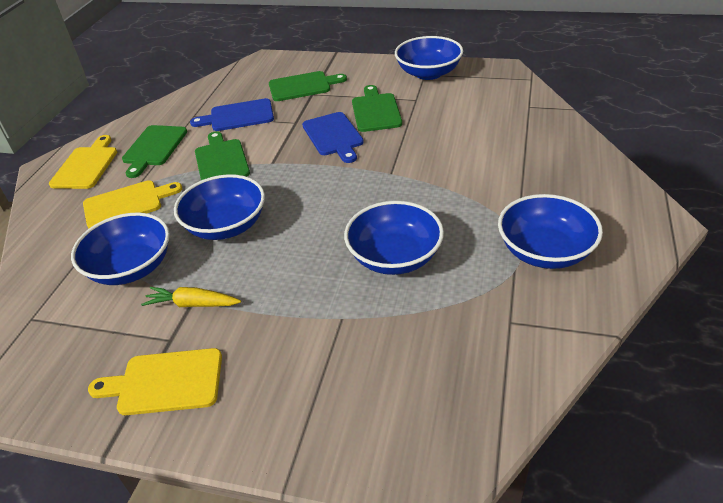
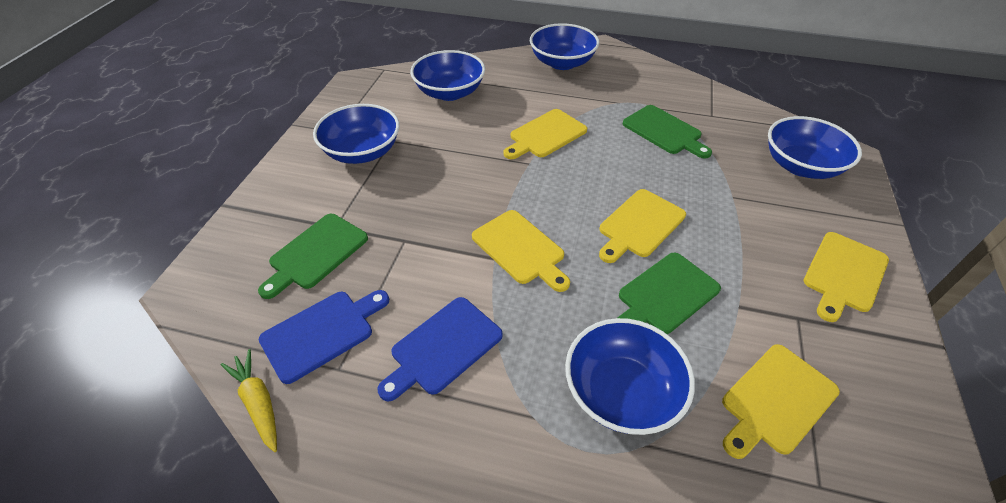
green cutting board: 4 -> 3
yellow cutting board: 3 -> 5

